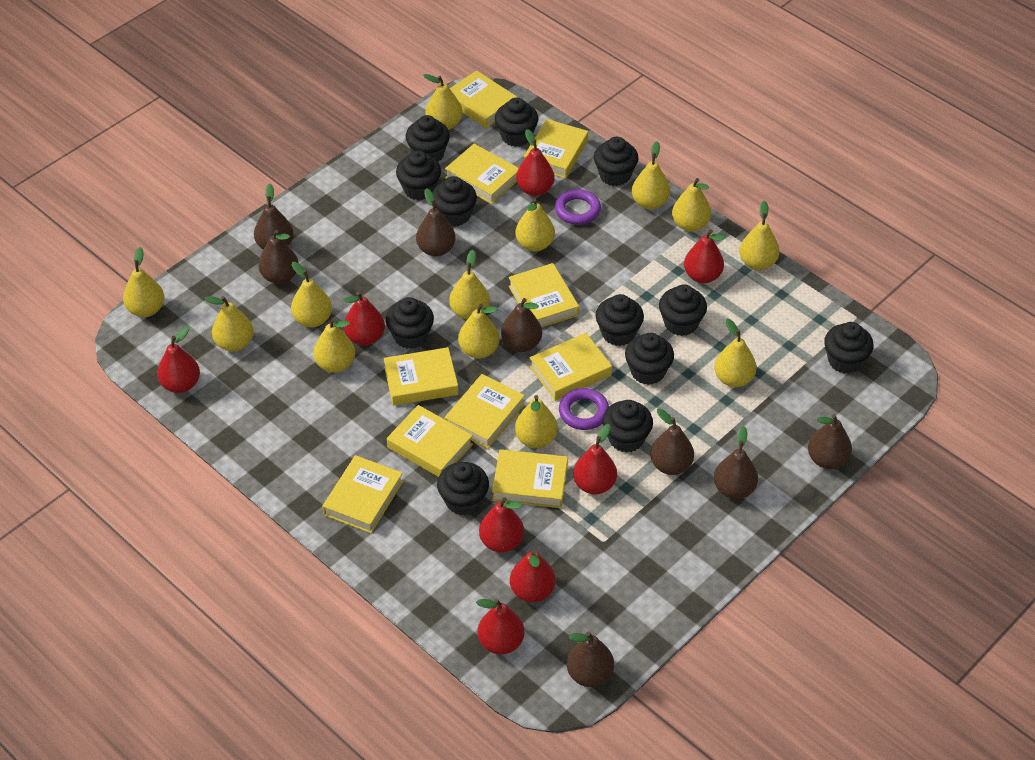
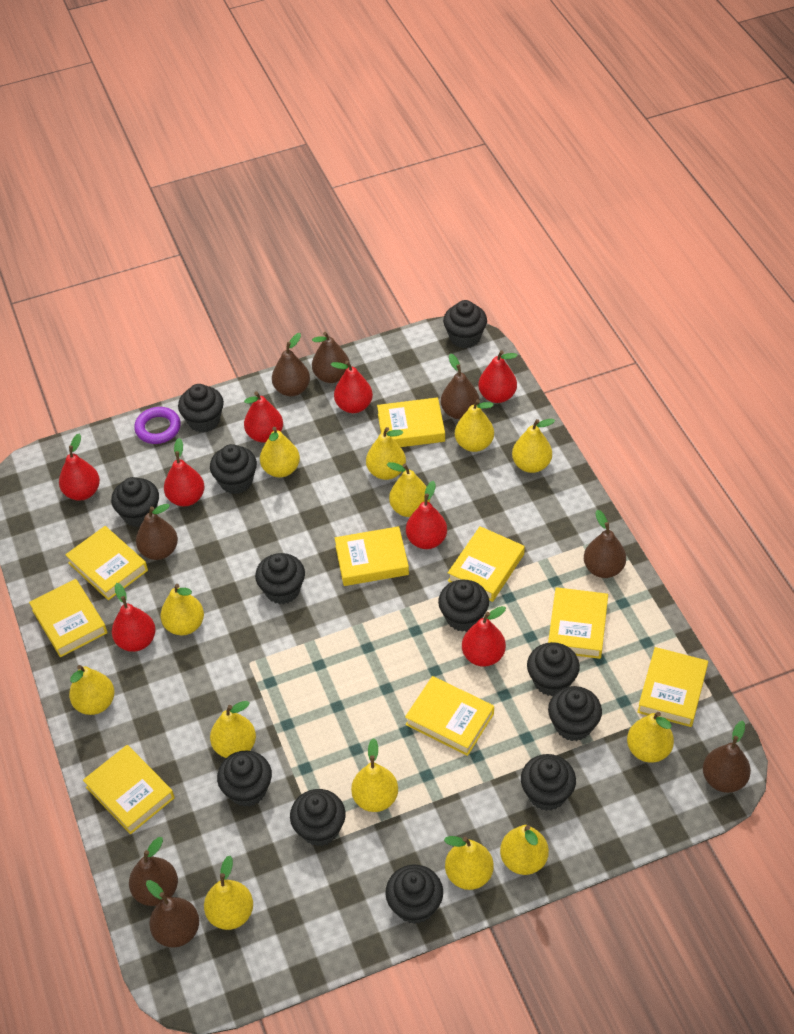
purple ring: 2 -> 1
yellow book: 10 -> 9

